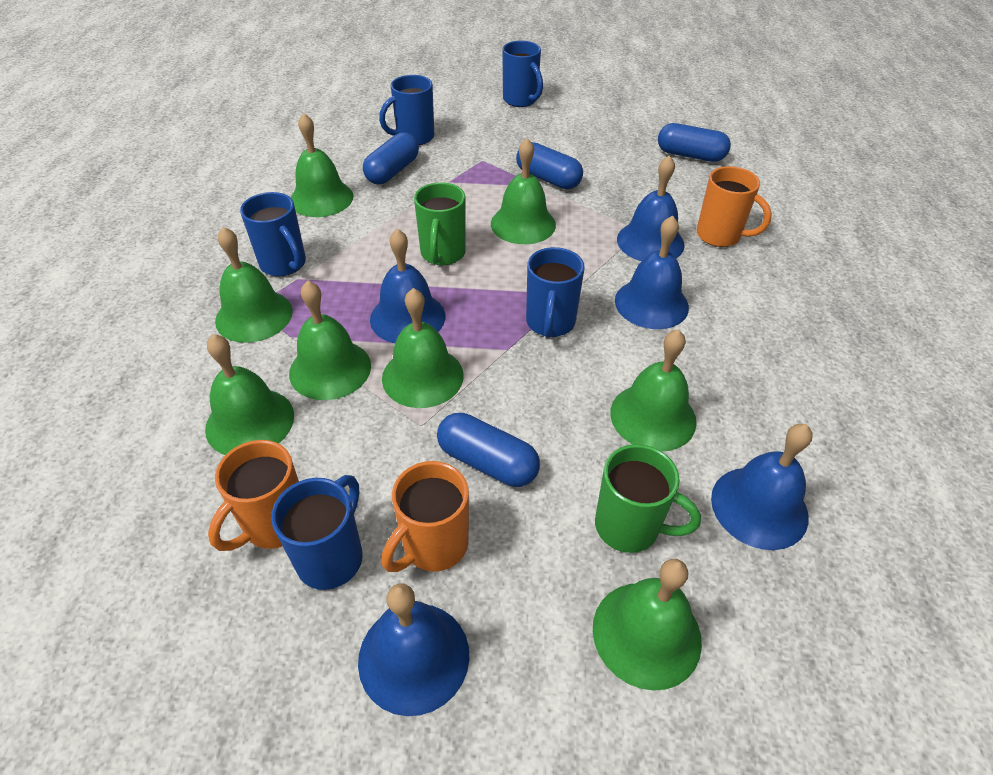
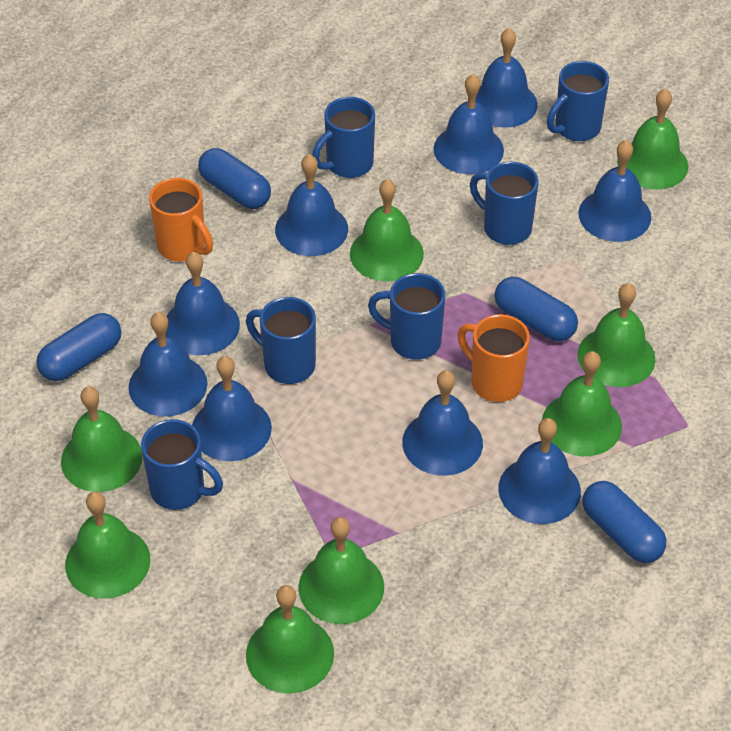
blue bell: 5 -> 9
blue mug: 5 -> 6
green mug: 2 -> 0
orange mug: 3 -> 2

